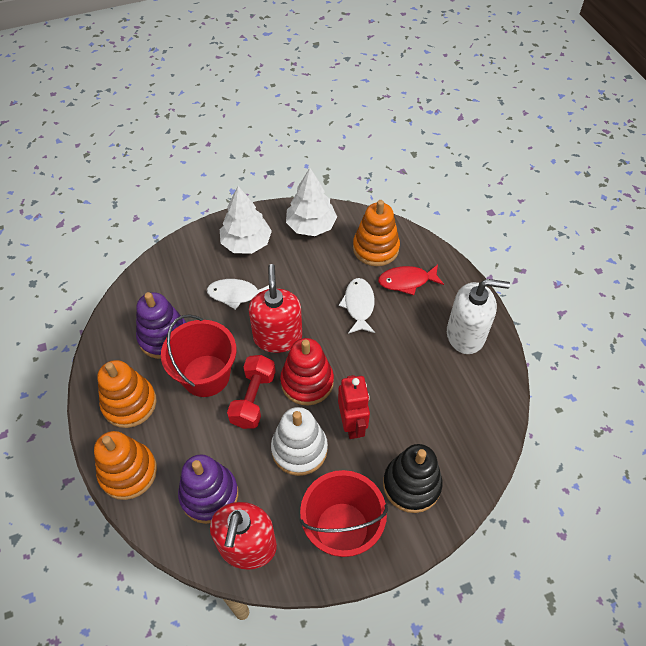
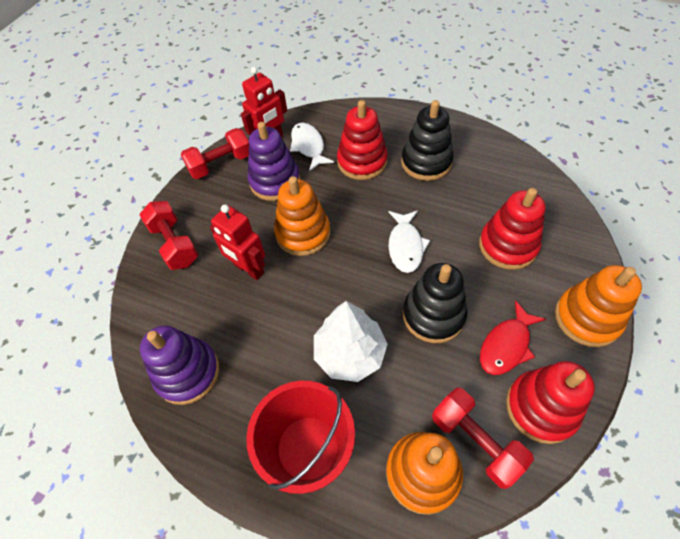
black stacking toy: 1 -> 2
red bucket: 2 -> 1
red dumbbell: 1 -> 3
red robot: 1 -> 2
red soap dispenser: 2 -> 0
red stacking toy: 1 -> 3
white soap dispenser: 1 -> 0
white stacking toy: 1 -> 0
white tree: 2 -> 1

